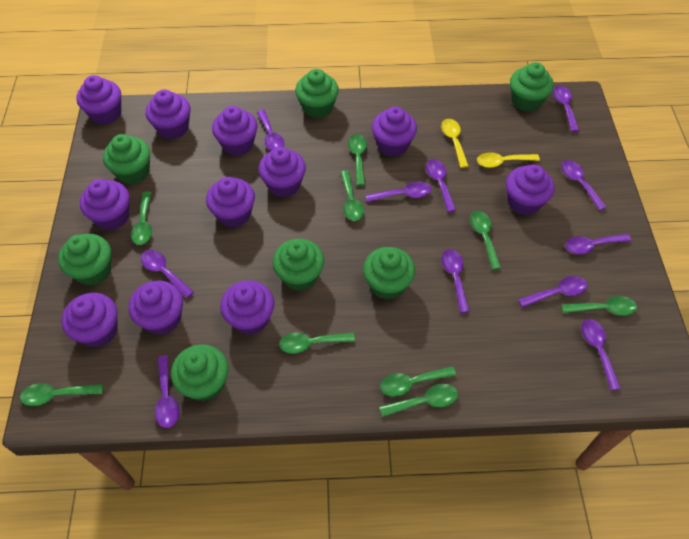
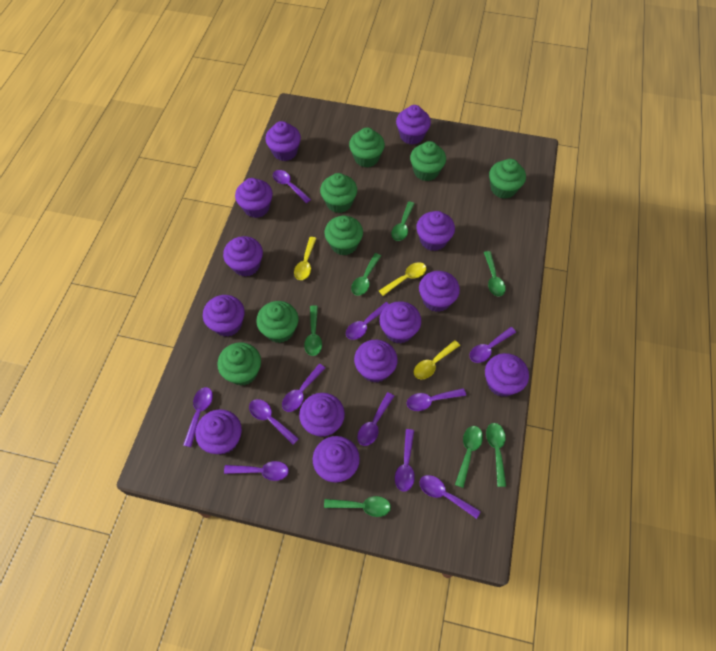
green spoon: 9 -> 7
purple cupcake: 11 -> 13
yellow spoon: 2 -> 3

